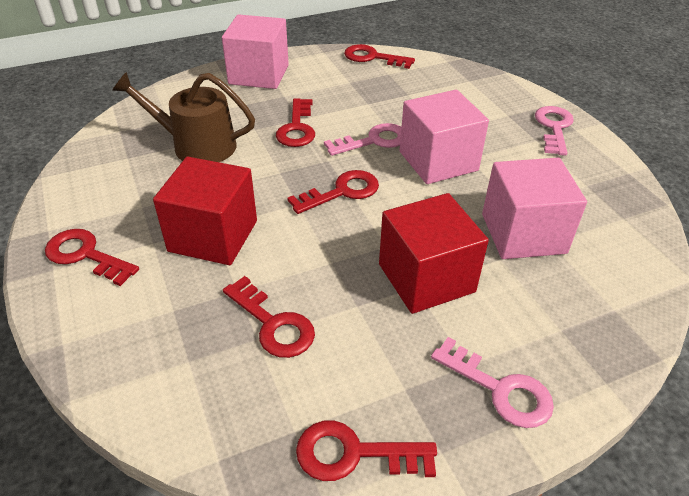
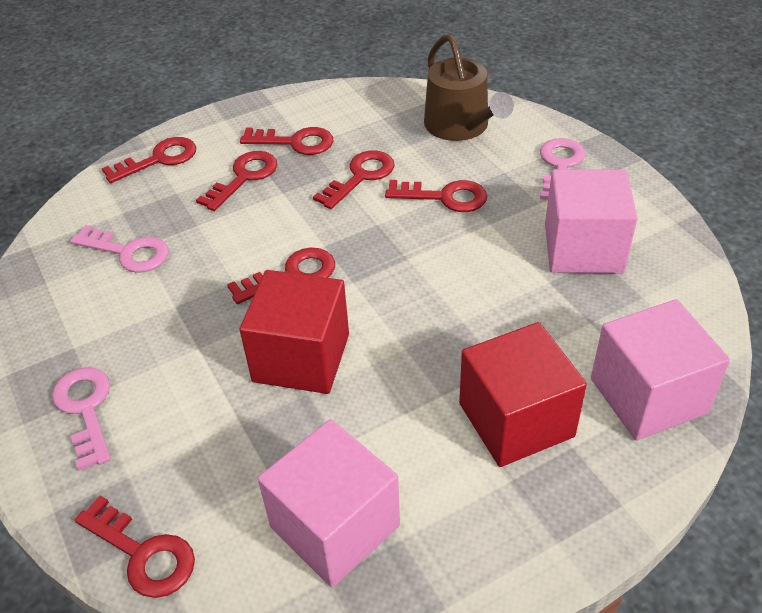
red key: 6 -> 7

